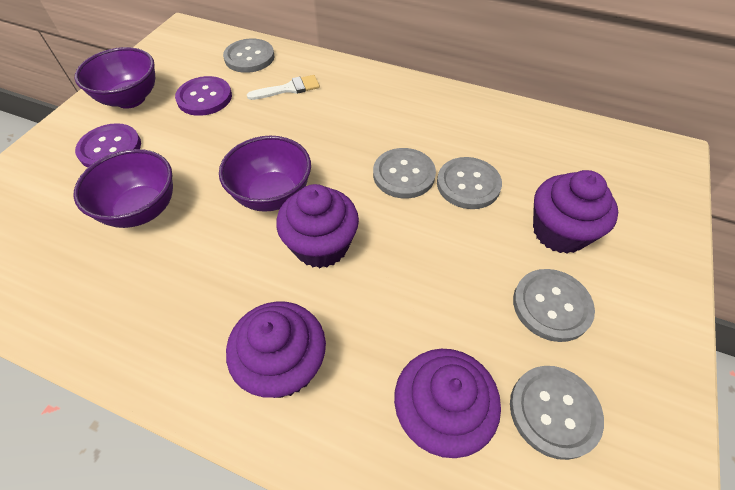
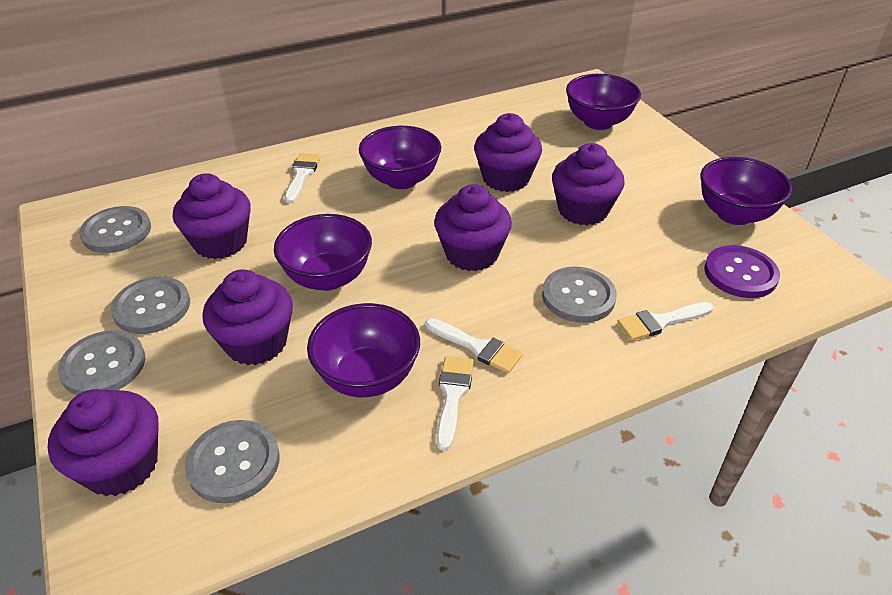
purple bowl: 3 -> 5
purple button: 2 -> 1
purple cupcake: 4 -> 6
white brush: 1 -> 4

